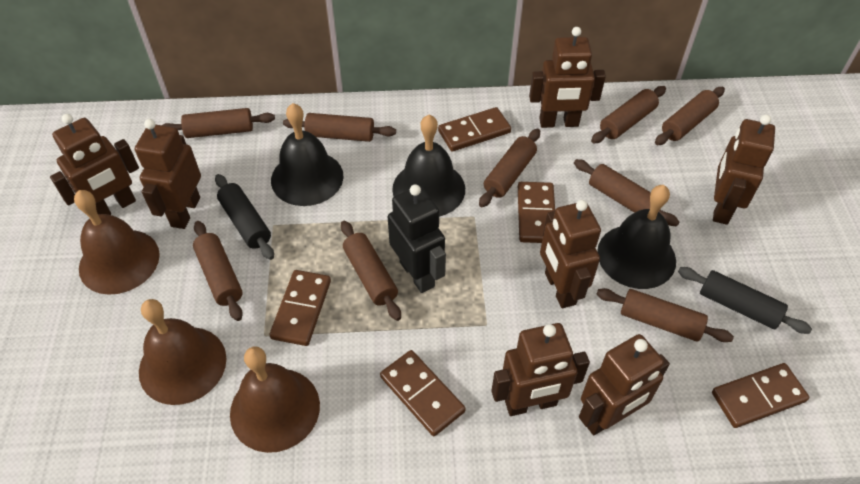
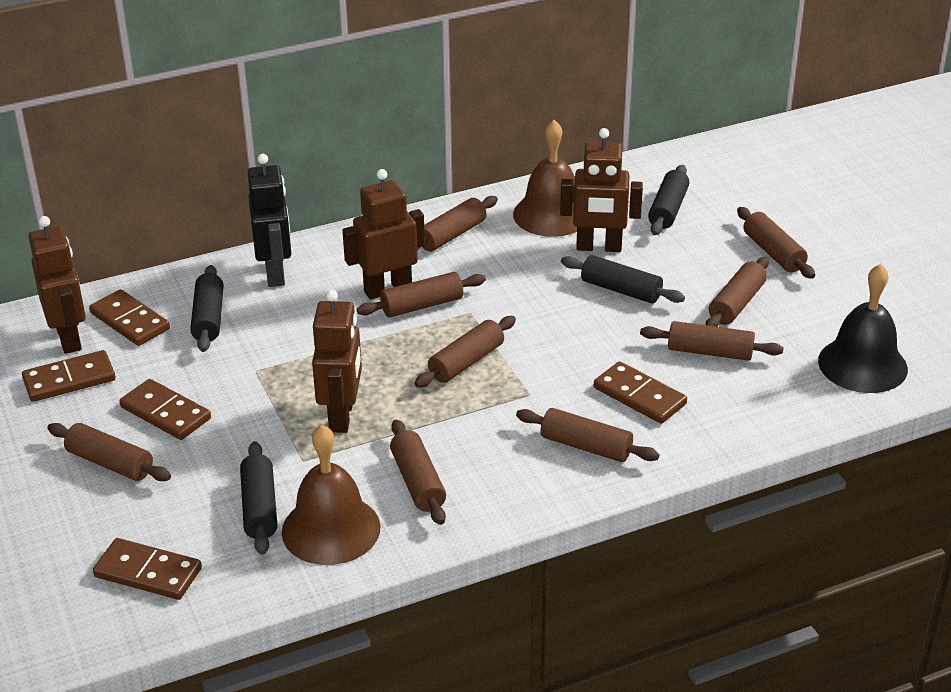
black bell: 3 -> 1
black rolling pin: 2 -> 4
brown bell: 3 -> 2
brown robot: 7 -> 4

